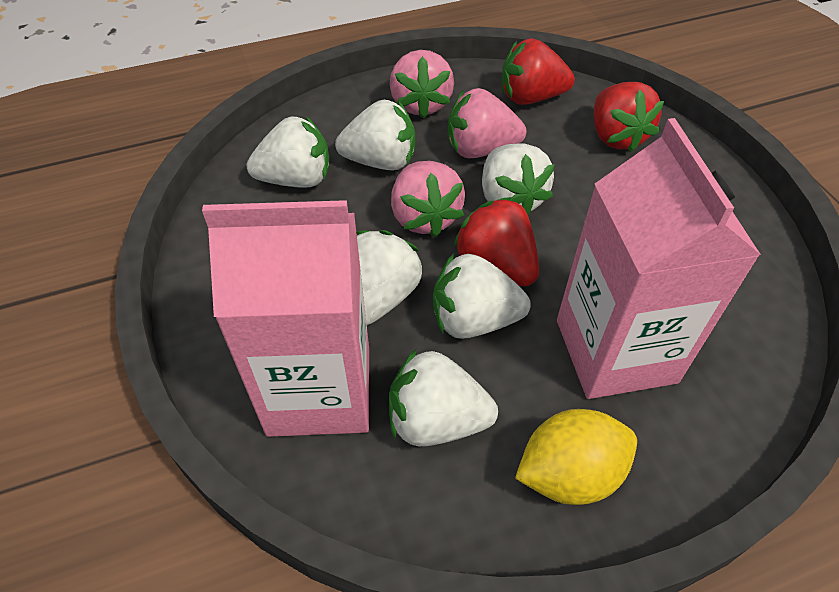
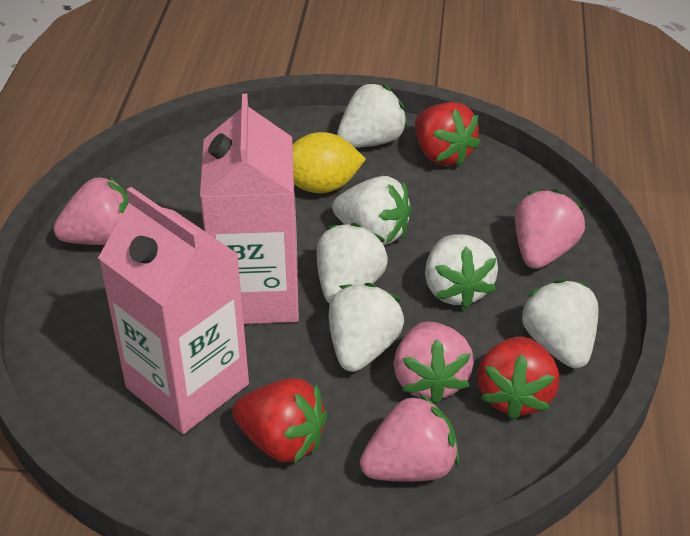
pink strawberry: 3 -> 4

